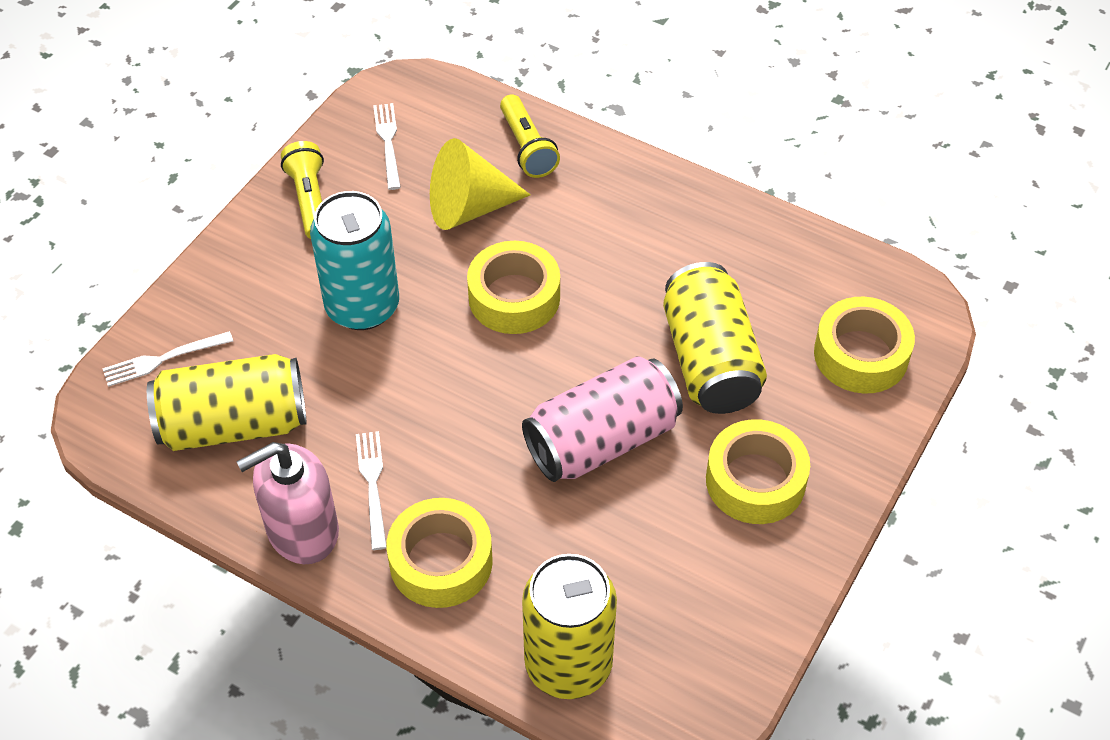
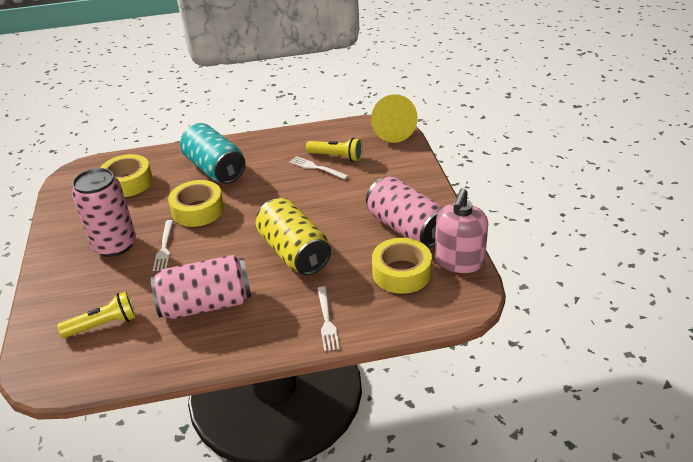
pink can: 1 -> 3
yellow can: 3 -> 1
yellow tape: 4 -> 3

